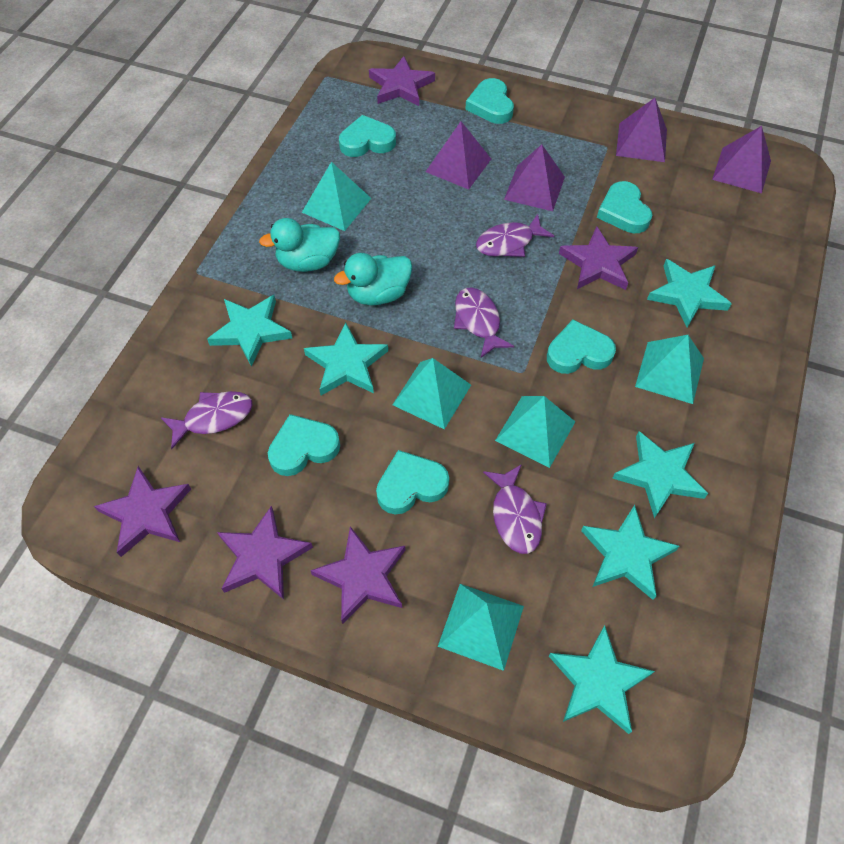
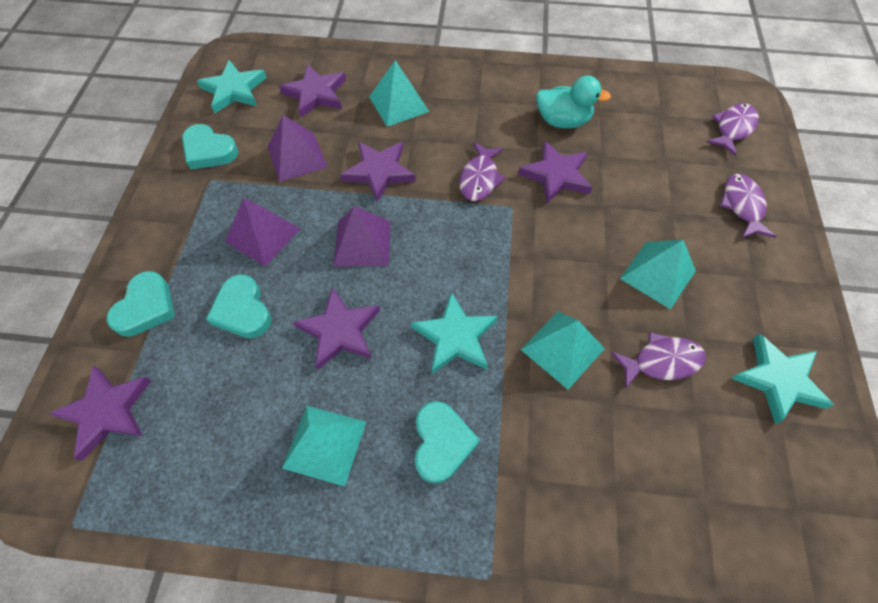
purple pyramid: 4 -> 3
turquoise duck: 2 -> 1
turquoise heart: 6 -> 4
turquoise pyramid: 5 -> 4
turquoise star: 6 -> 3

